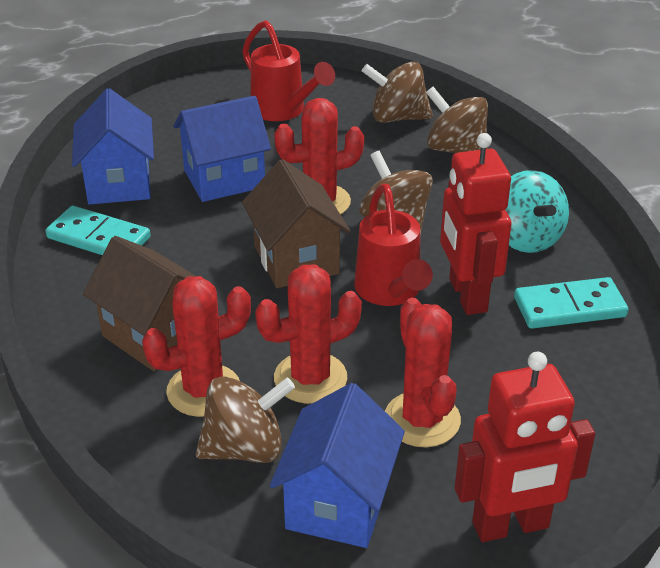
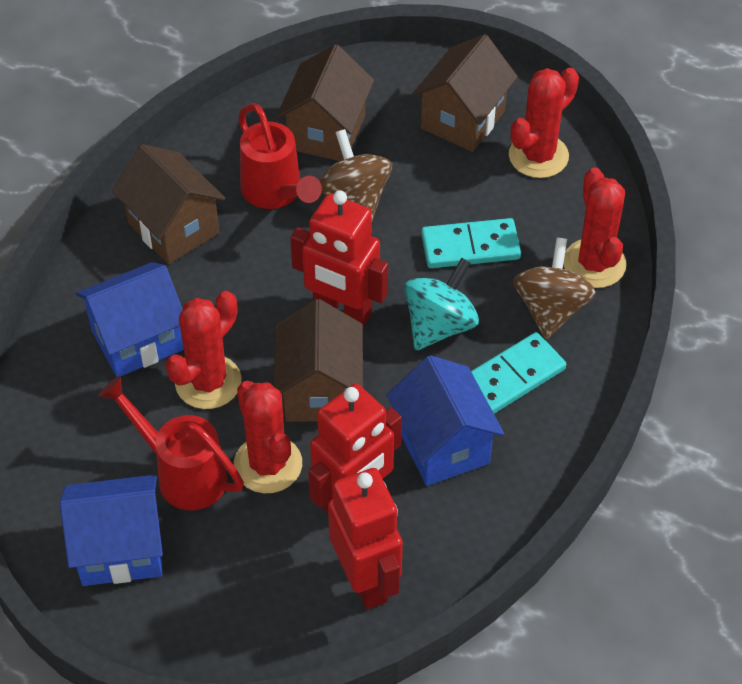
brown house: 2 -> 4
brown spinning top: 4 -> 2
red robot: 2 -> 3

